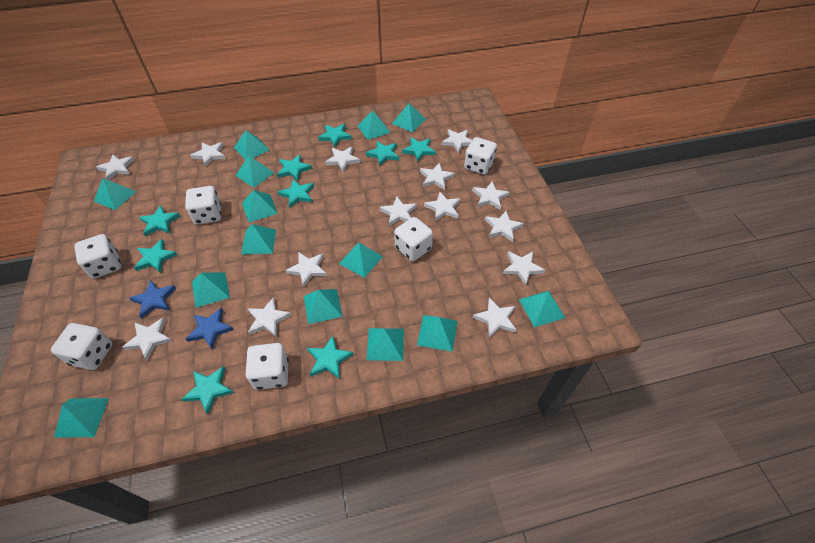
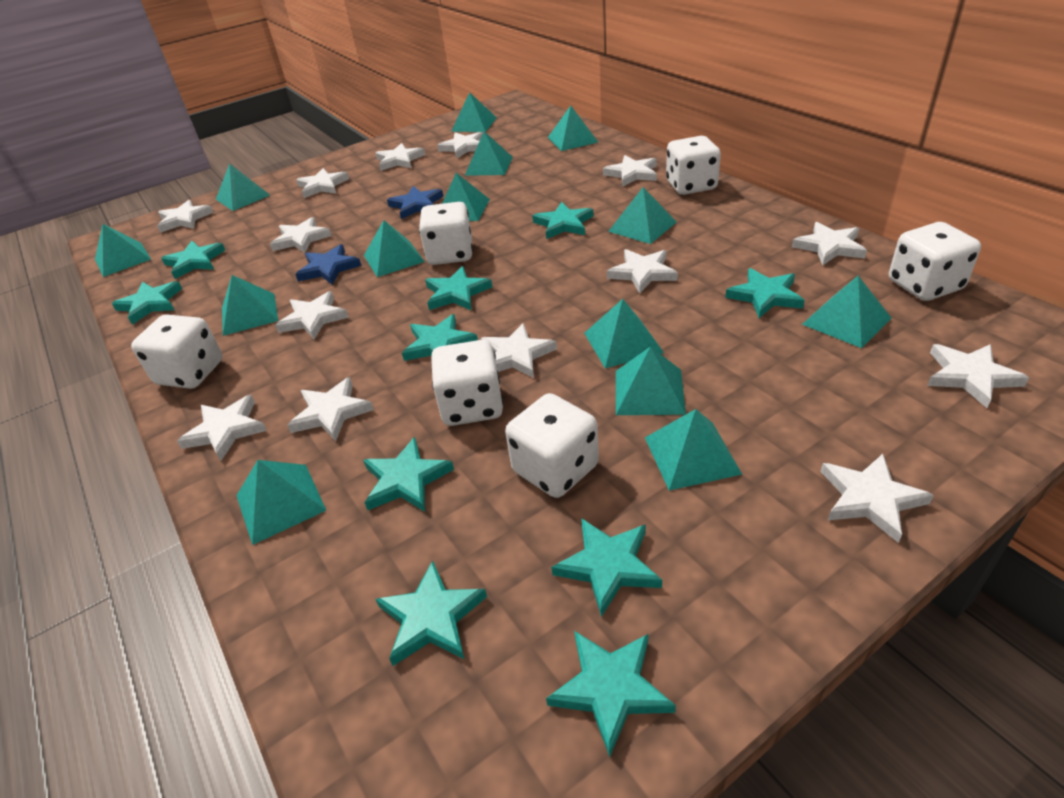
turquoise star: 9 -> 10

